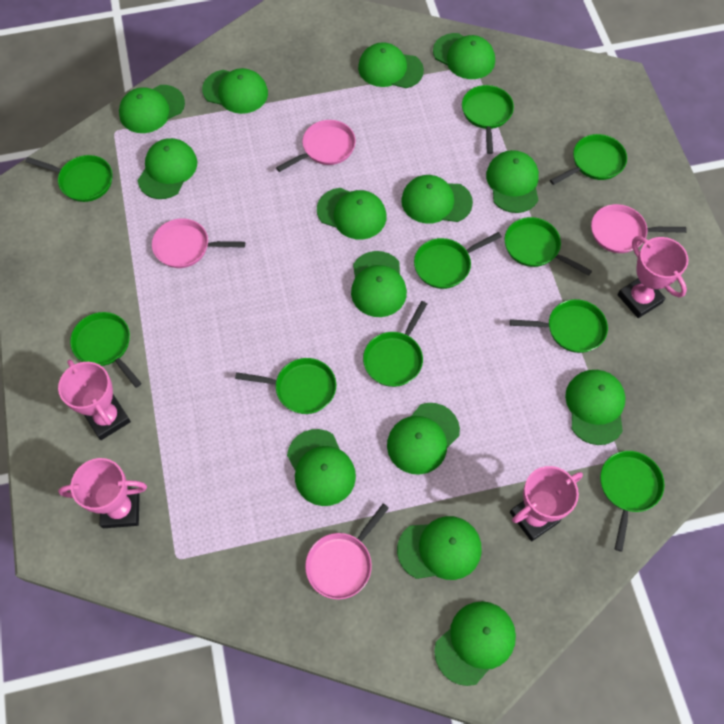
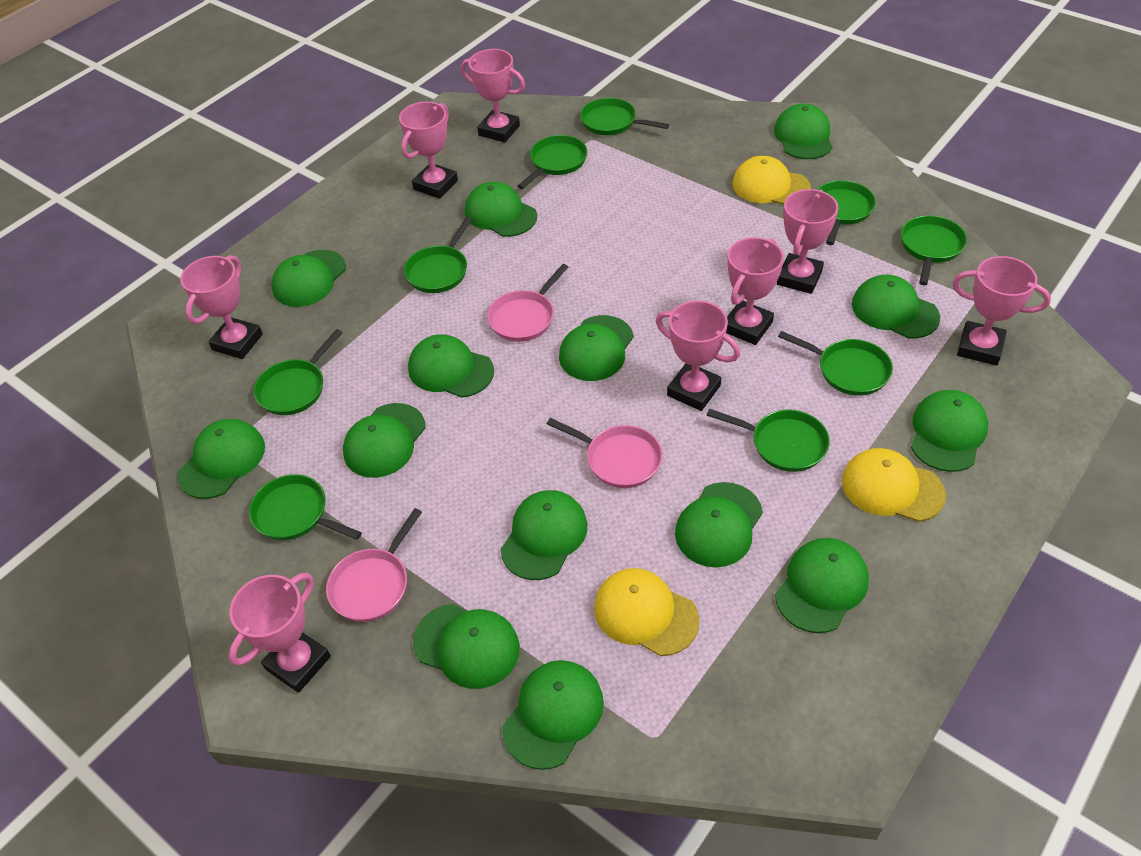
green pan: 10 -> 9
pink pan: 4 -> 3
pink trophy: 4 -> 8
yellow cap: 0 -> 3

